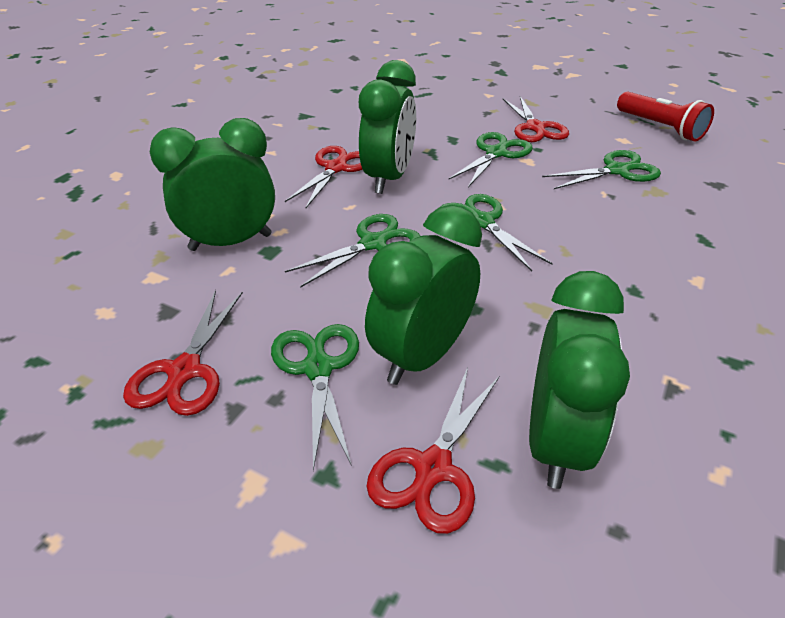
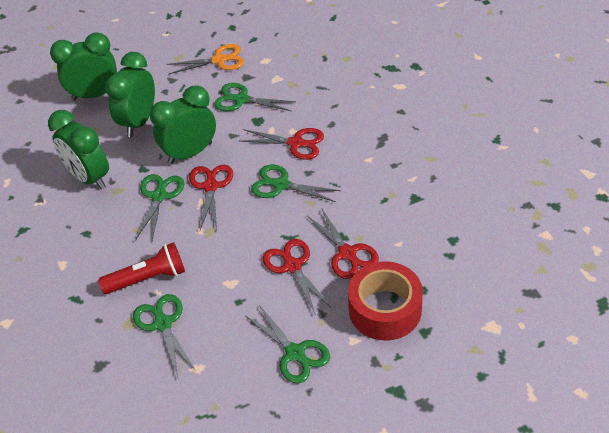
orange scissors: 0 -> 1
red tape: 0 -> 1

